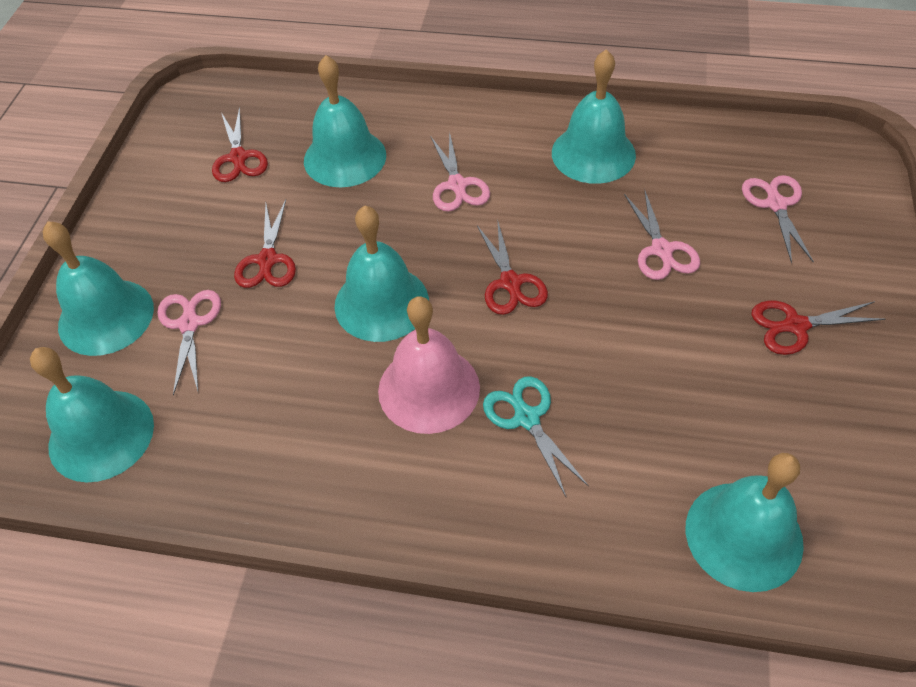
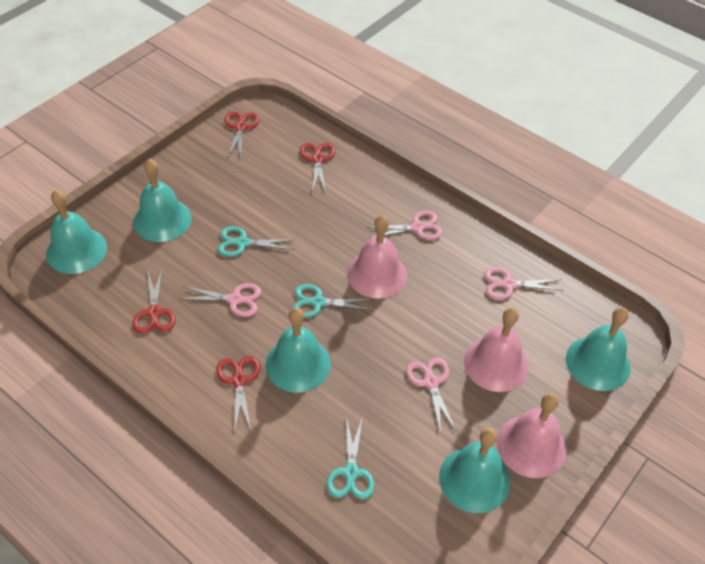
pink bell: 1 -> 3
turquoise bell: 6 -> 5
turquoise scissors: 1 -> 3

